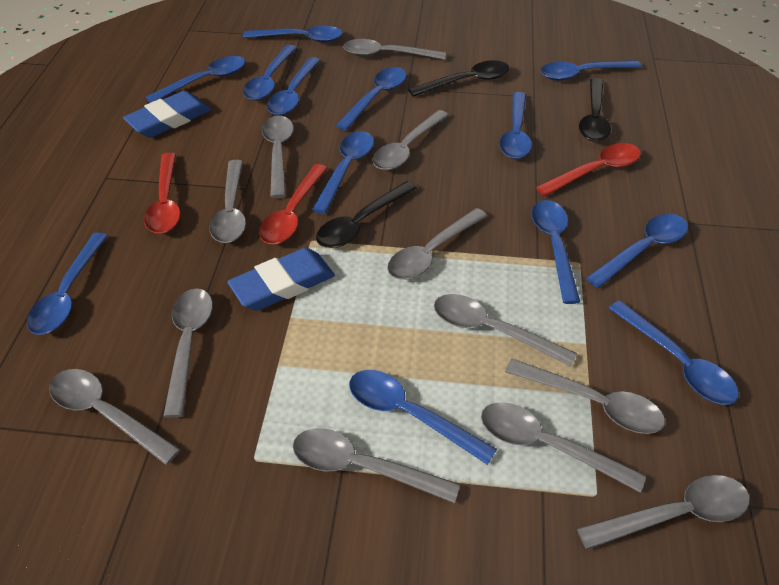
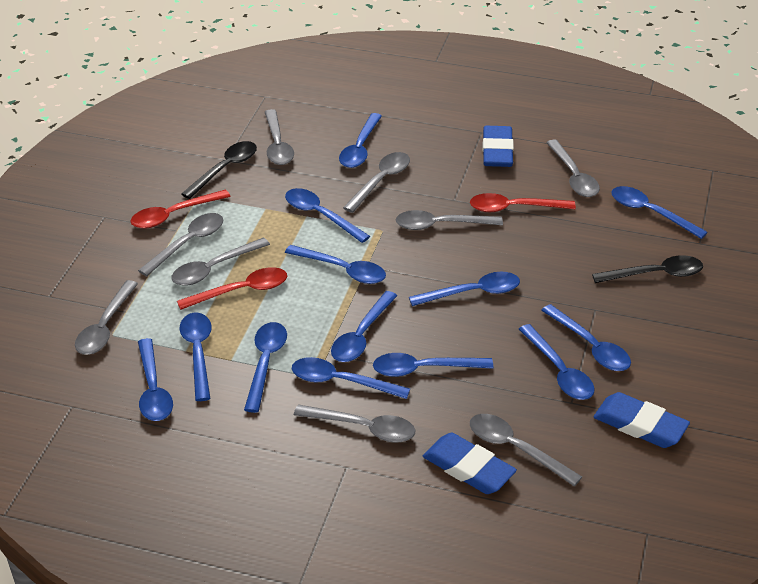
black spoon: 3 -> 2
blue eraser: 2 -> 3
grey spoon: 12 -> 9

